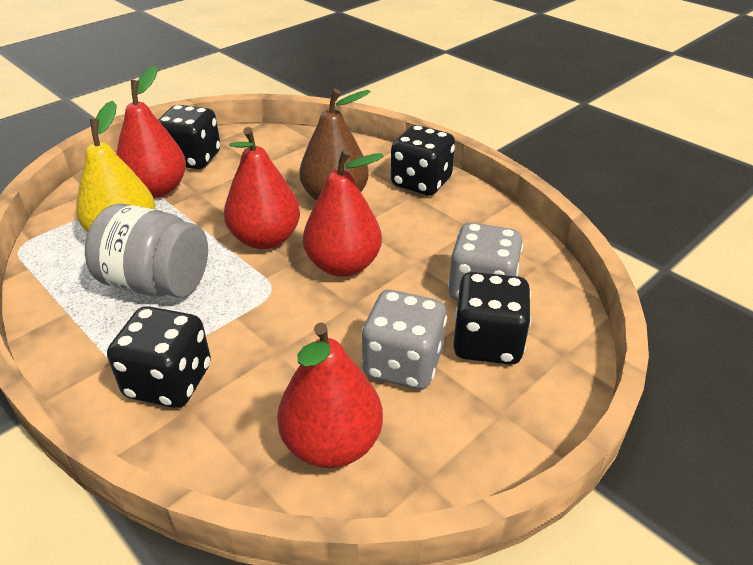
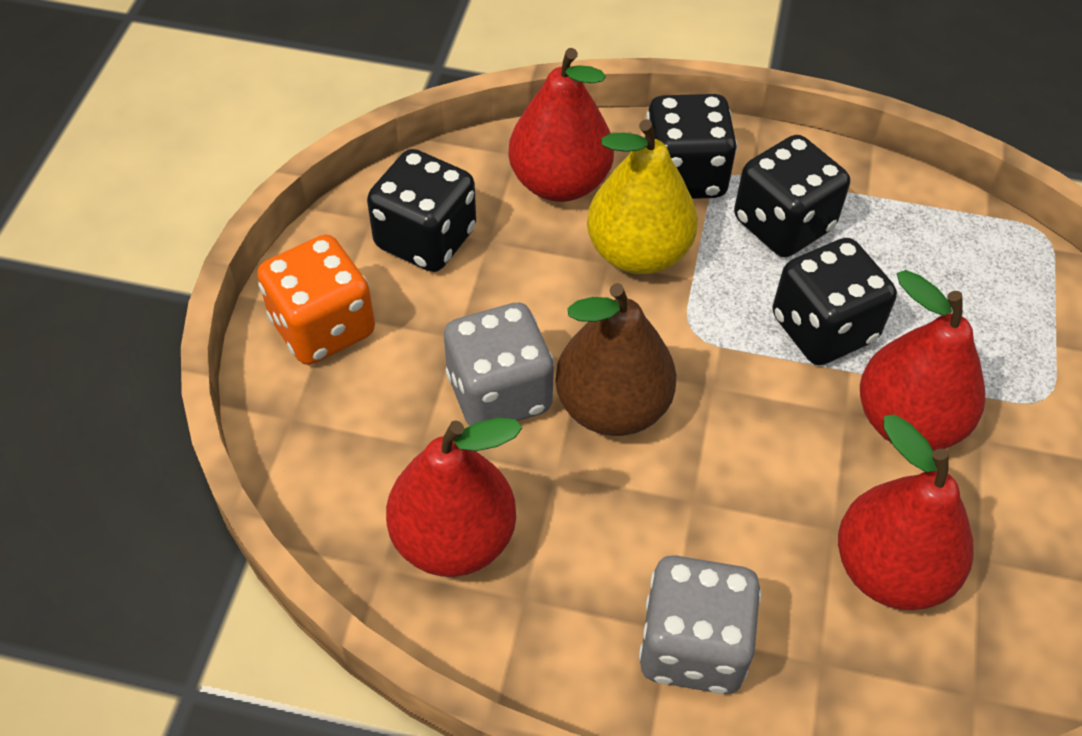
grey jar: 1 -> 0
orange dice: 0 -> 1

